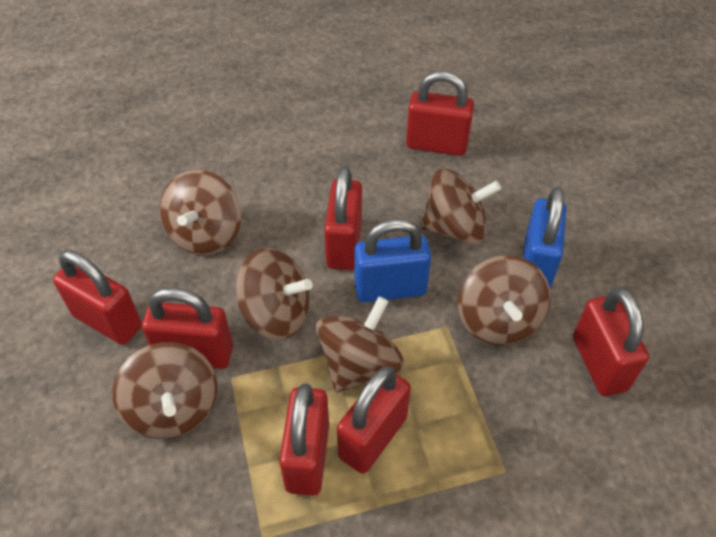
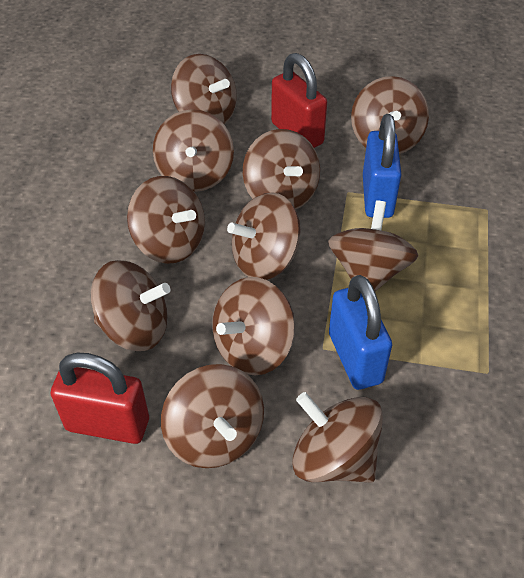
brown spinning top: 6 -> 11
red padlock: 7 -> 2

